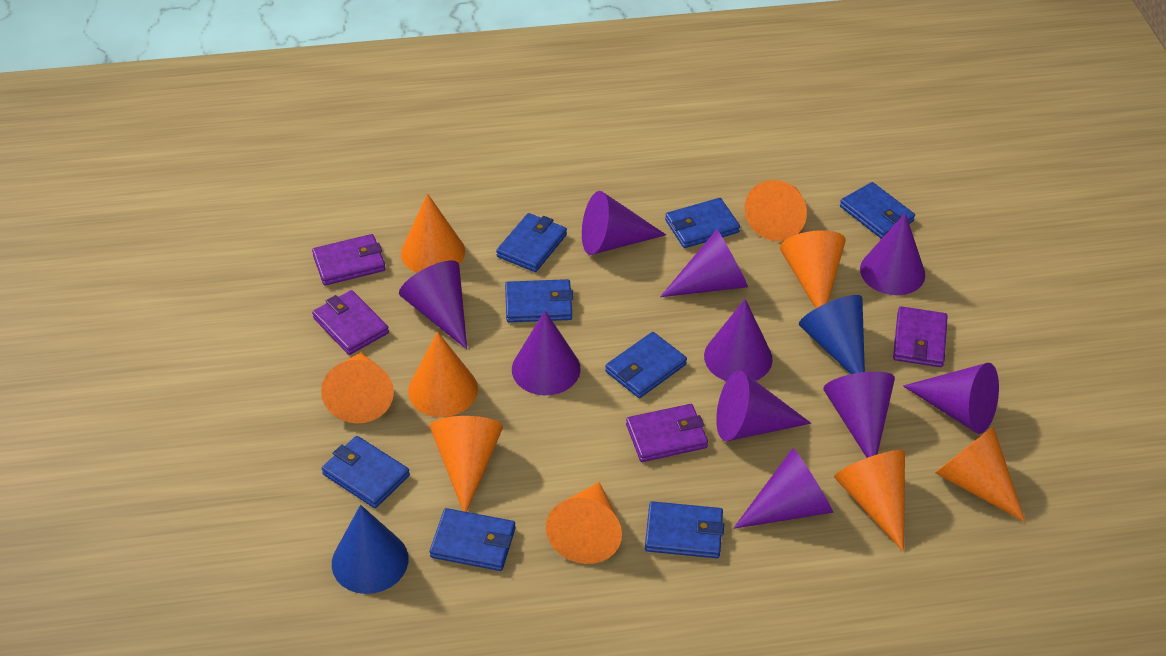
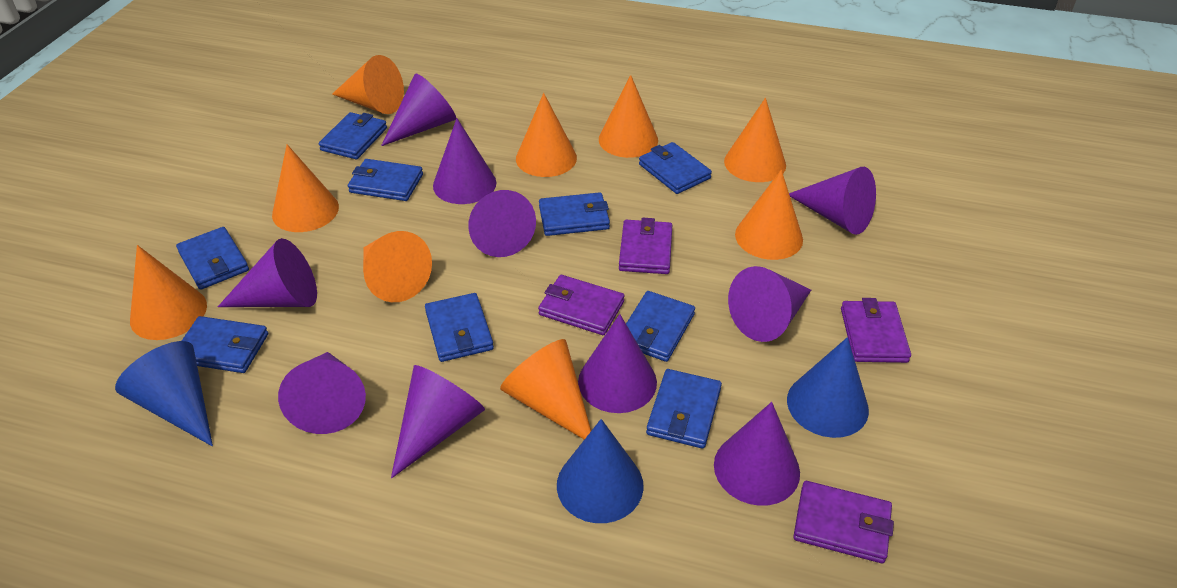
blue cone: 2 -> 3
blue wallet: 8 -> 9

